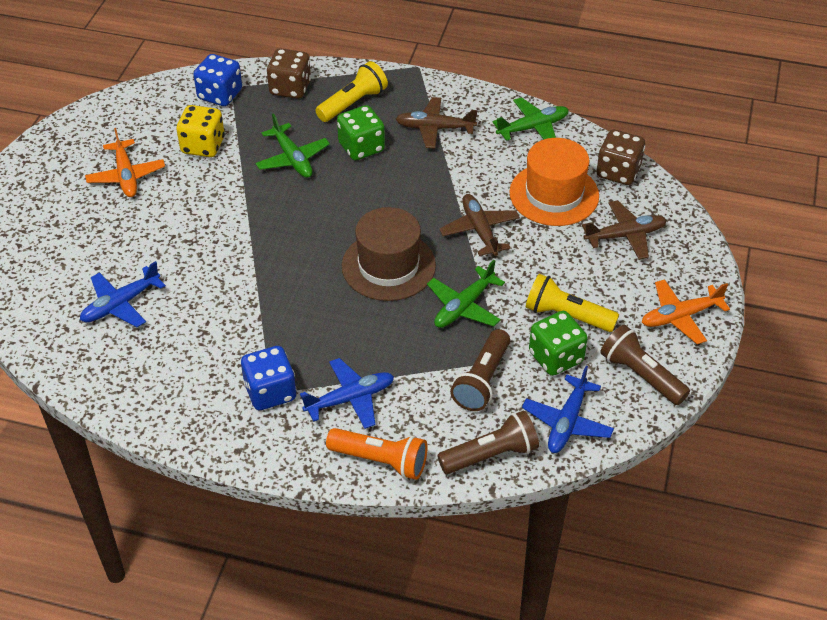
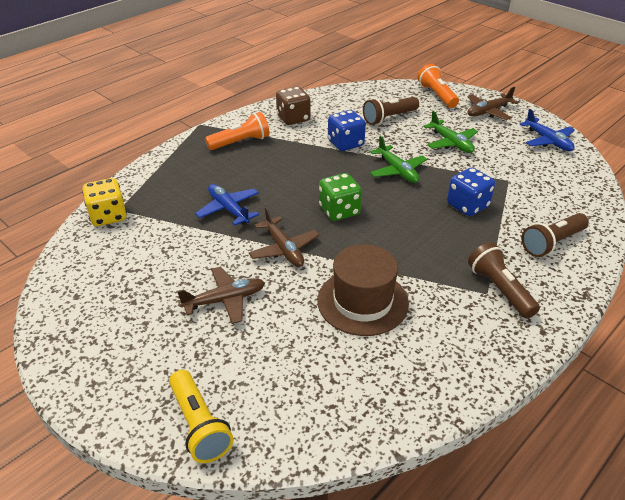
blue plane: 3 -> 2
brown dice: 2 -> 1
green dice: 2 -> 1
green plane: 3 -> 2
orange flashlight: 1 -> 2
orange hat: 1 -> 0
orange plane: 2 -> 0
yellow flashlight: 2 -> 1

